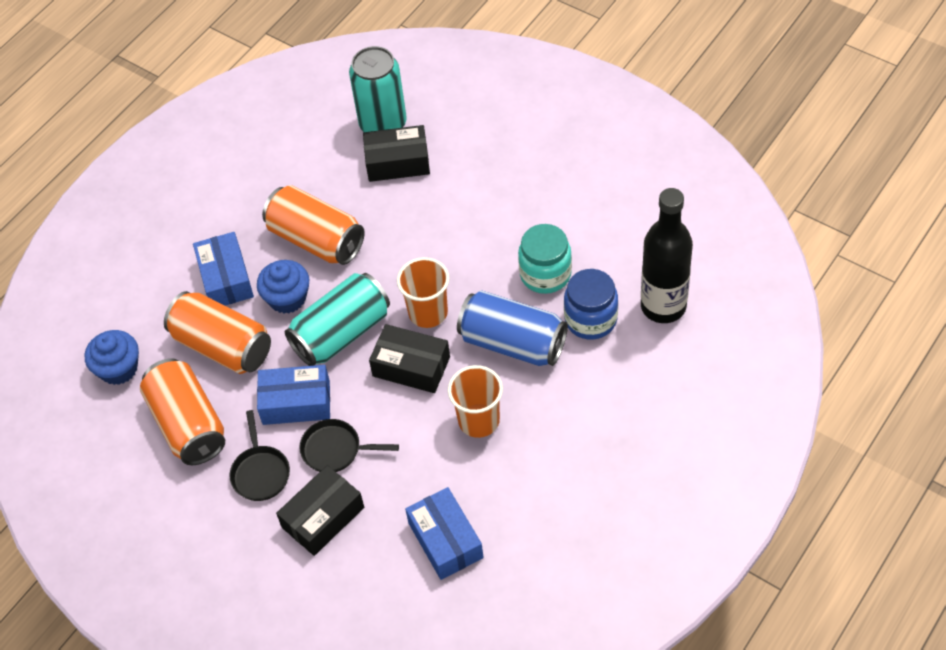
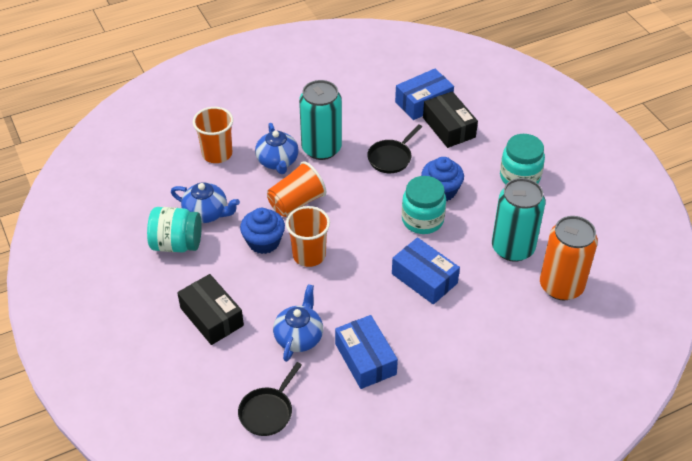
black bottle: 1 -> 0
black box: 3 -> 2
blue can: 1 -> 0
blue jar: 1 -> 0
blue teapot: 0 -> 3
orange can: 3 -> 1
orange cup: 2 -> 3
turquoise jar: 1 -> 3

